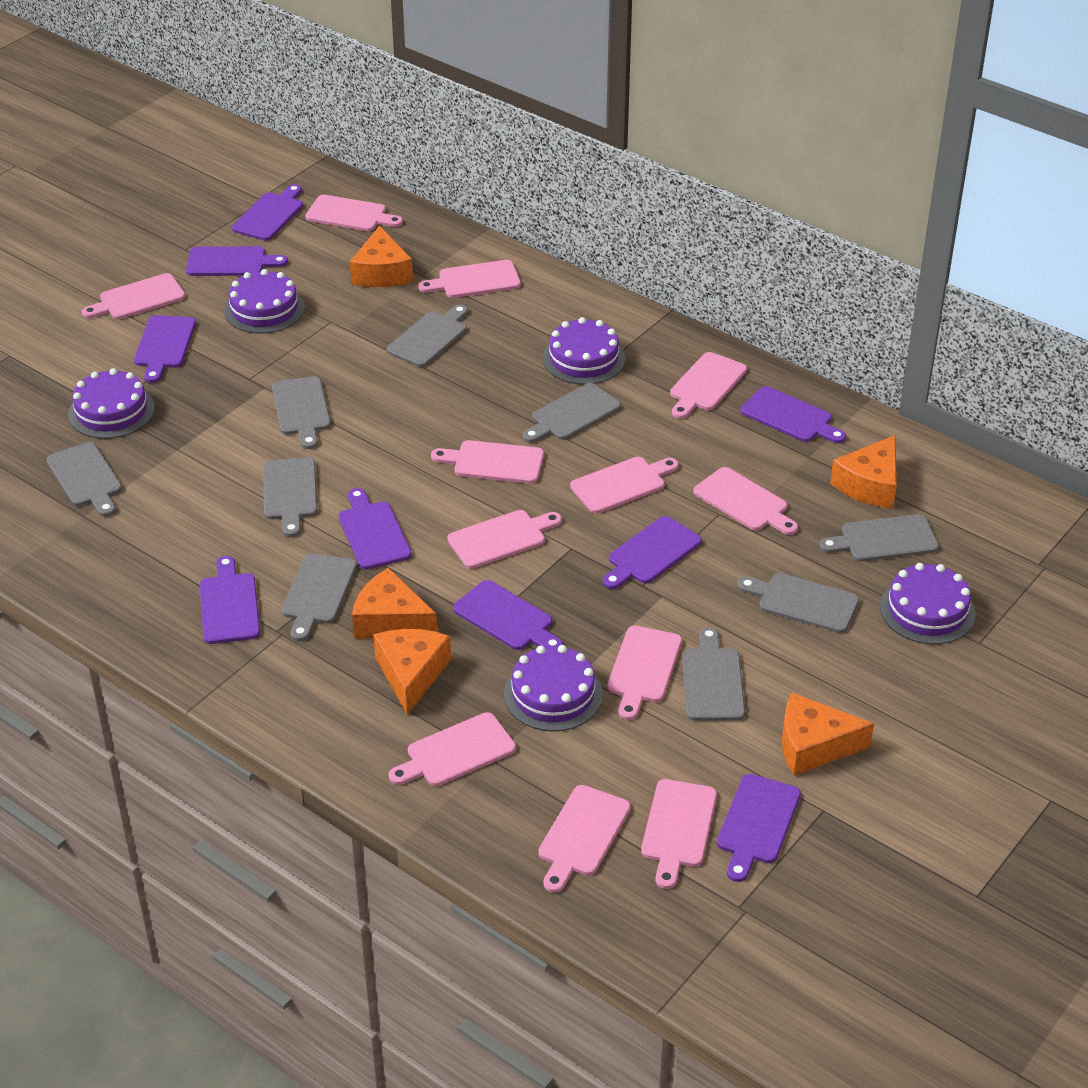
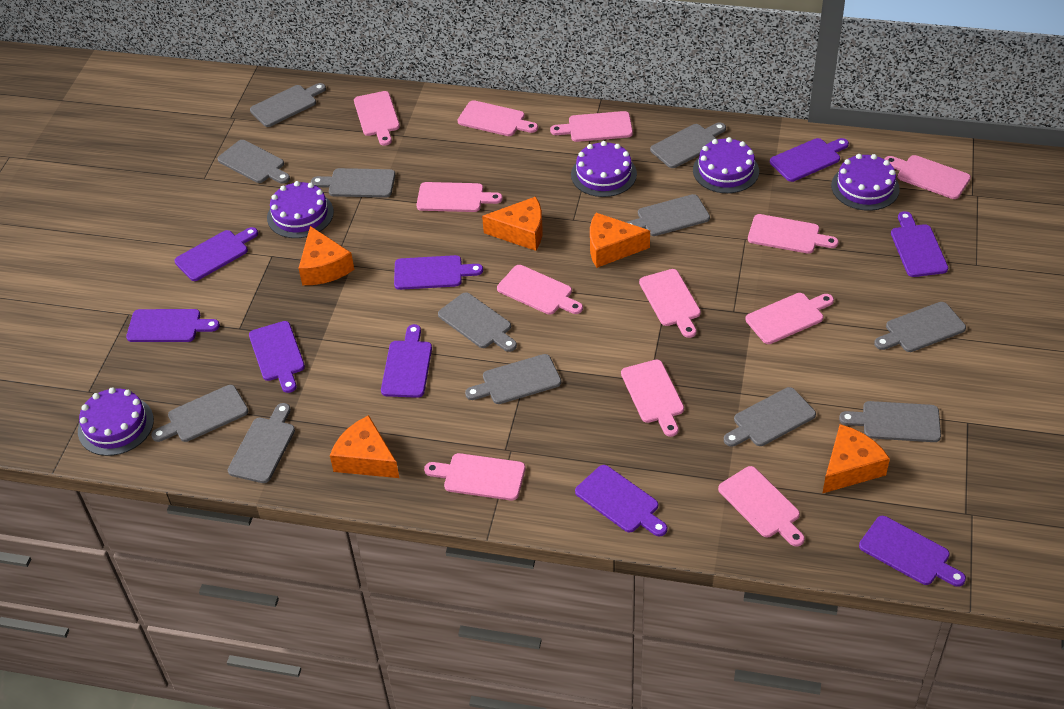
grey cutting board: 9 -> 12

